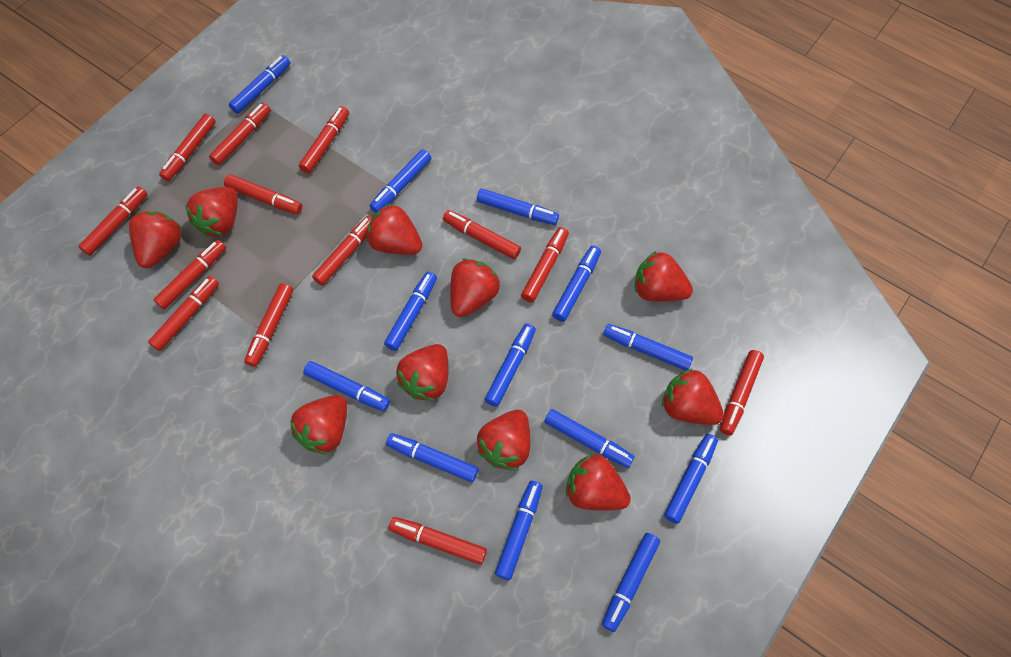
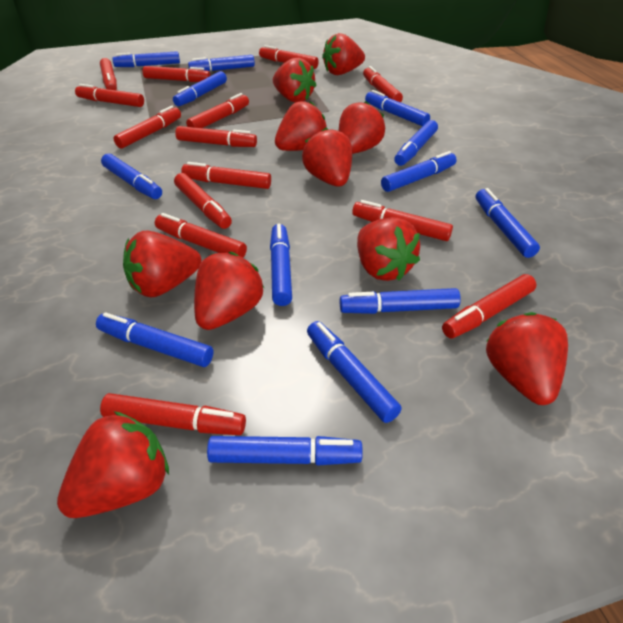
red marker: 13 -> 14

